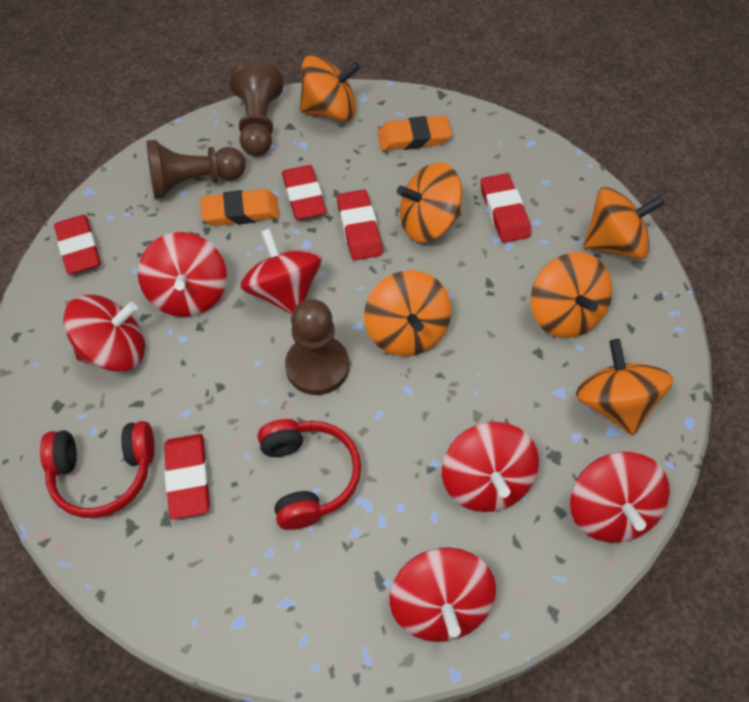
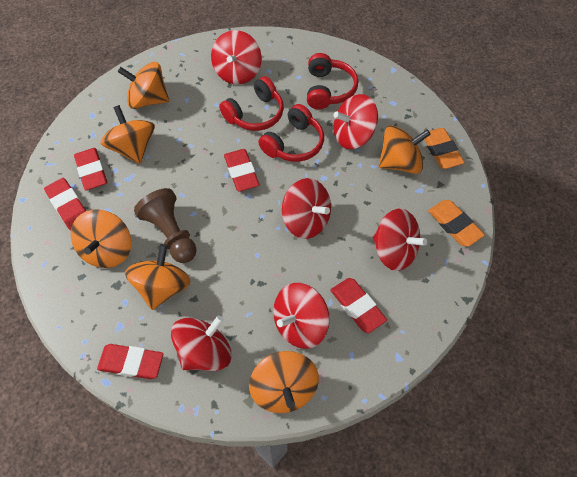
brown pawn: 3 -> 1
red headphones: 2 -> 3

